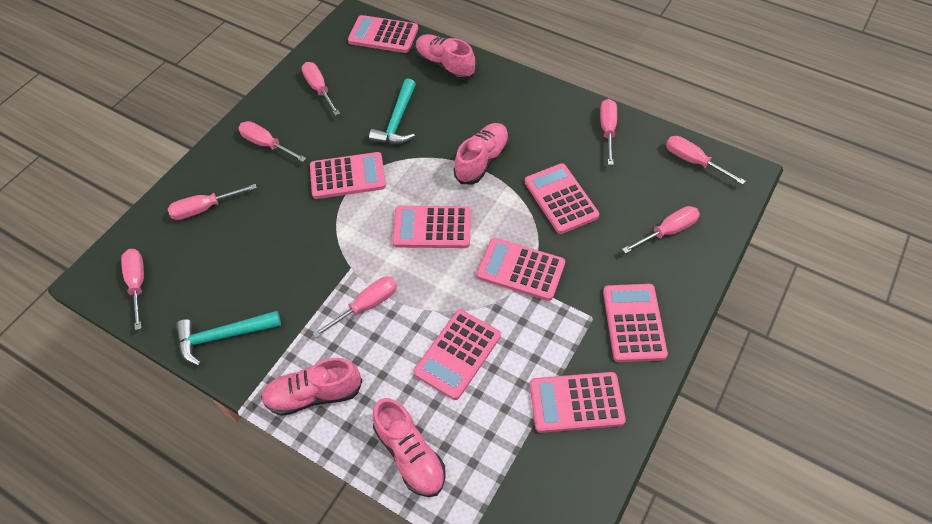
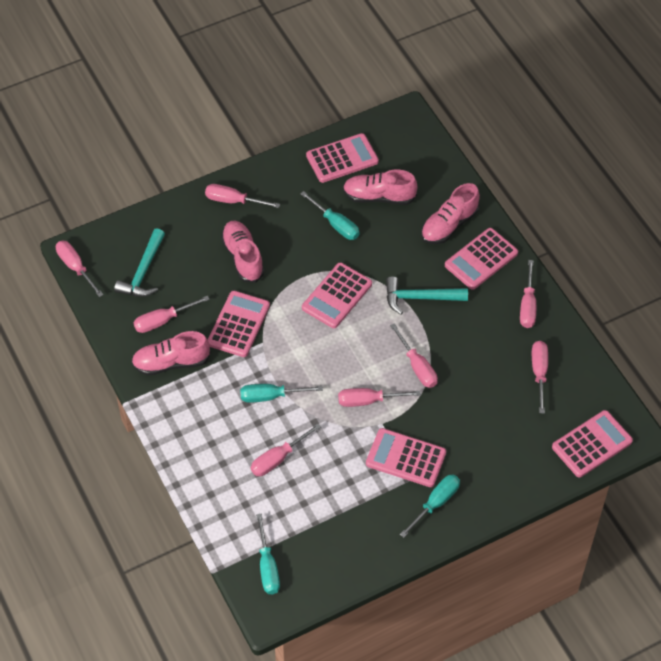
pink calculator: 8 -> 6
turquoise screwdriver: 0 -> 4

